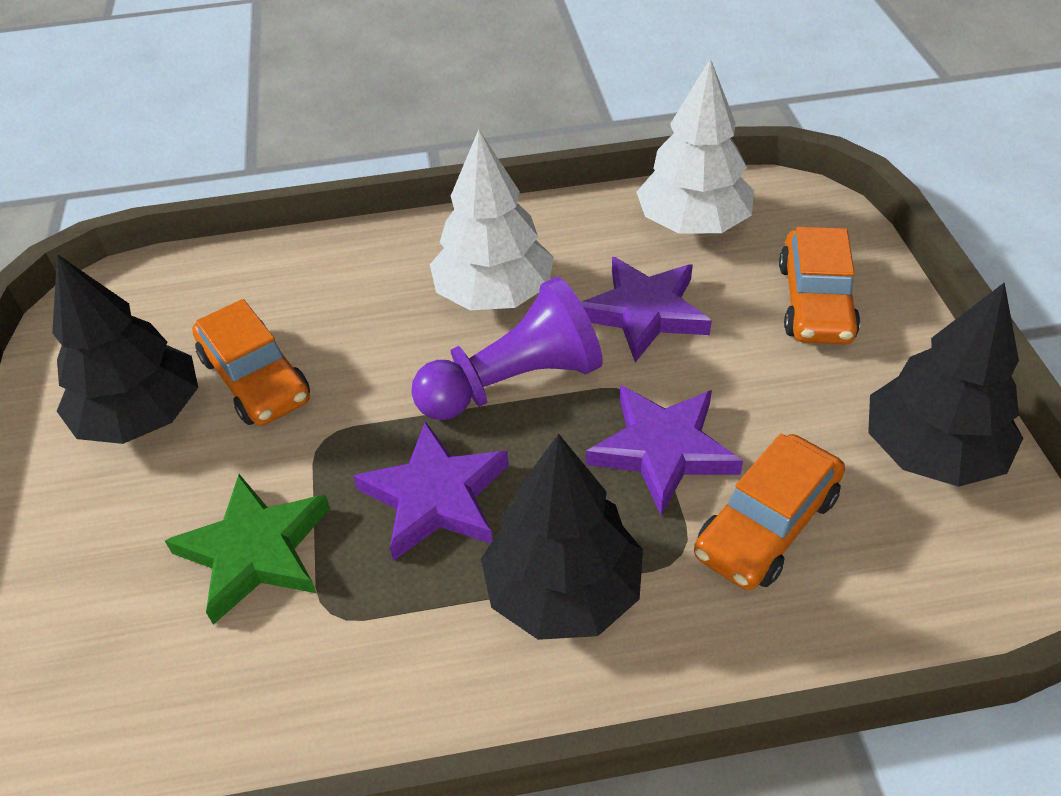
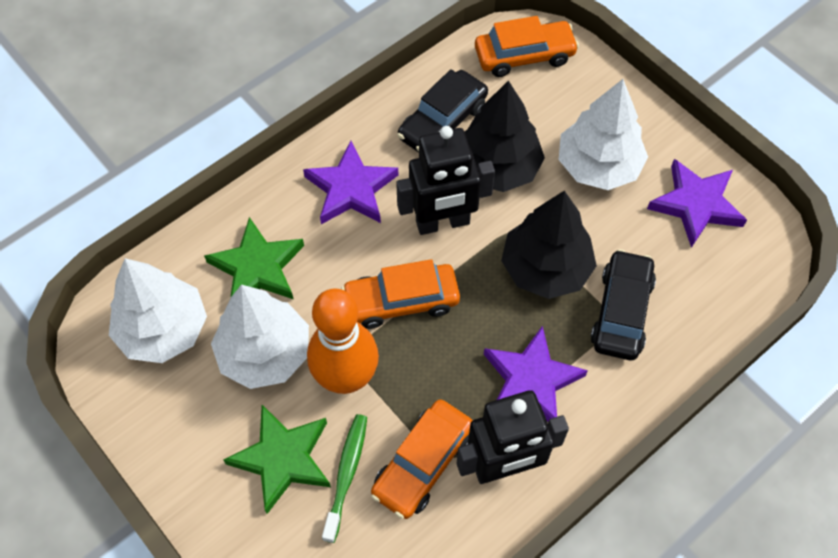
black car: 0 -> 2
black robot: 0 -> 2
black tree: 3 -> 2
green star: 1 -> 2
green toothbrush: 0 -> 1
orange bowling pin: 0 -> 1
purple pawn: 1 -> 0
white tree: 2 -> 3

